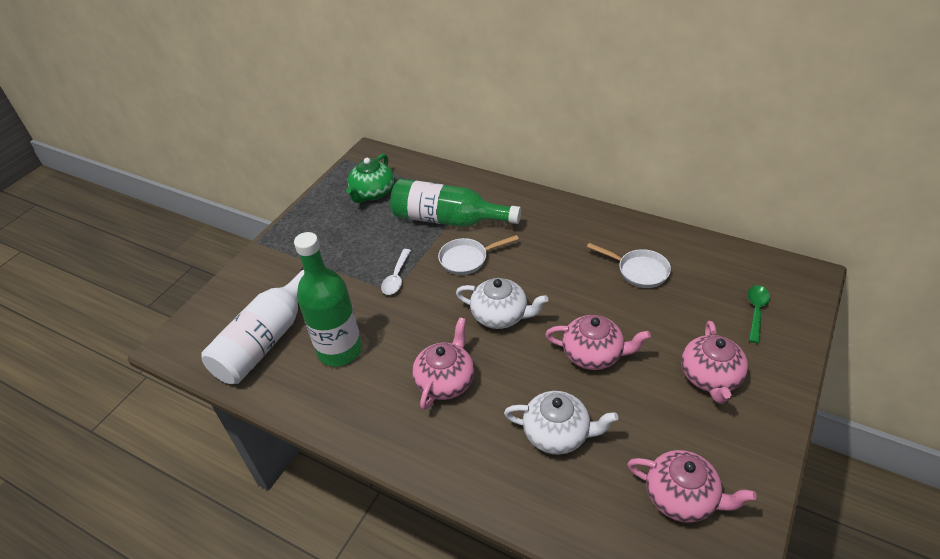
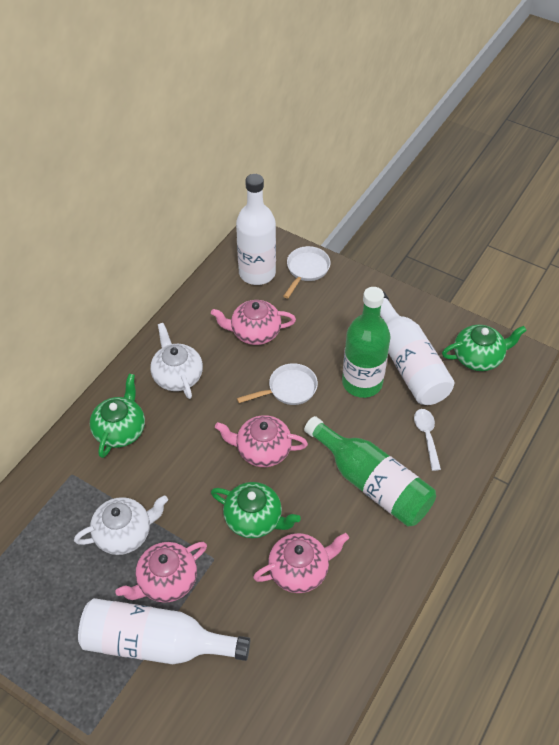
green spoon: 1 -> 0
green teapot: 1 -> 3
white bottle: 1 -> 3

